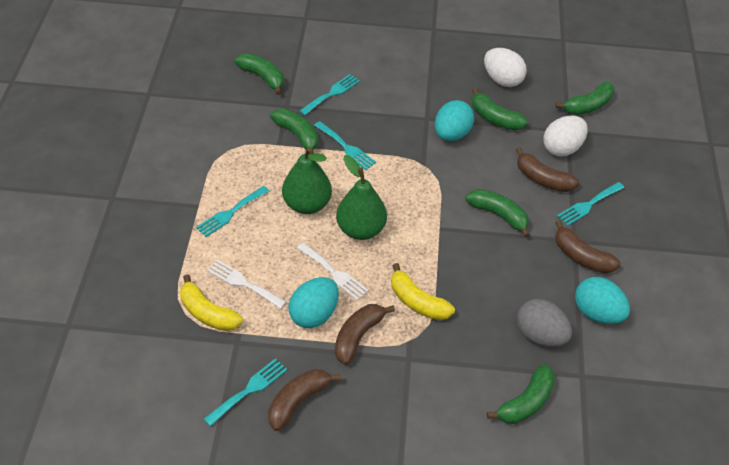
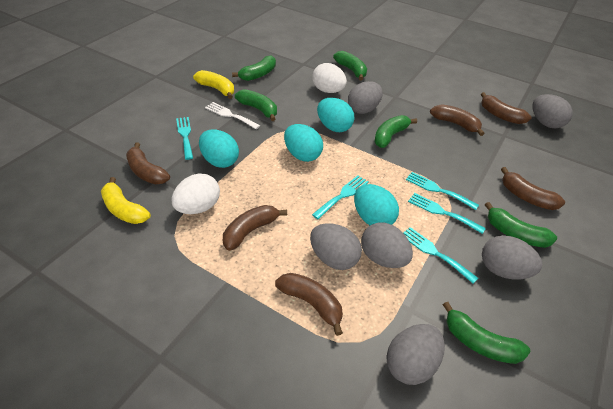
brown banana: 4 -> 6
green pear: 2 -> 0
grey egg: 1 -> 6
turquoise egg: 3 -> 4
white fork: 2 -> 1

